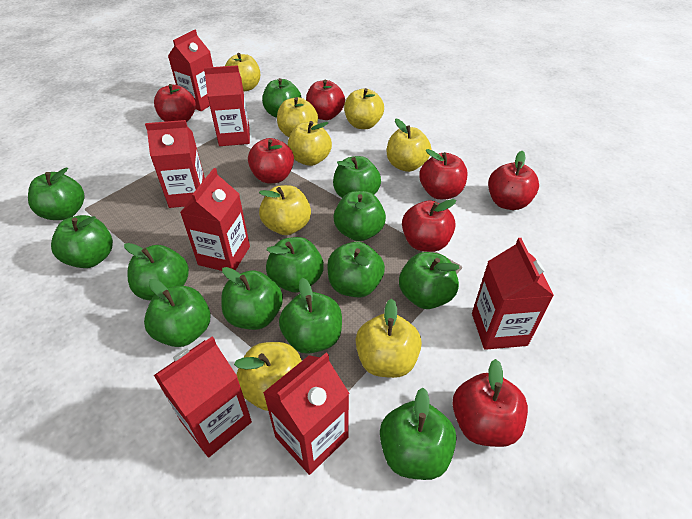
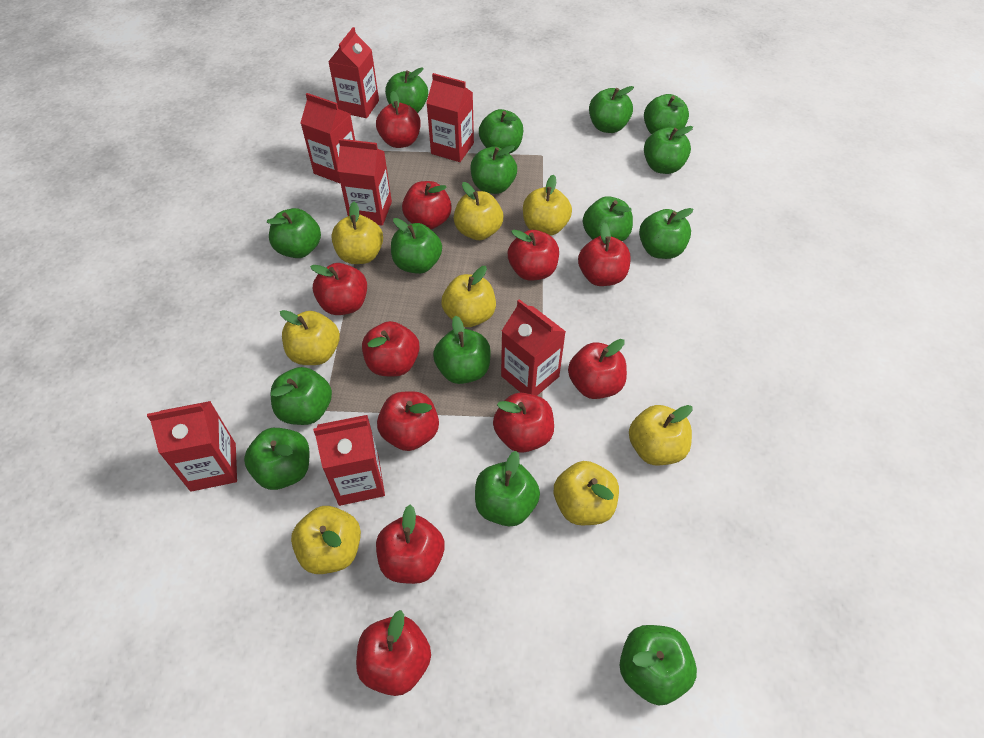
green apple: 13 -> 15
red apple: 7 -> 11

